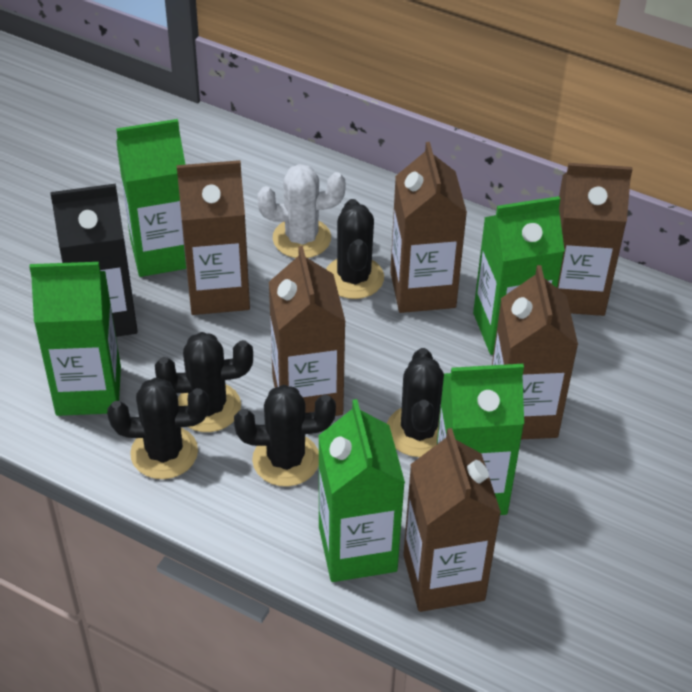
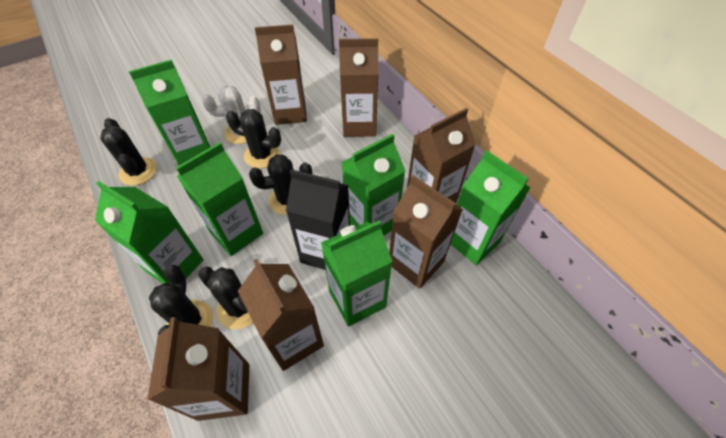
green carton: 5 -> 6

